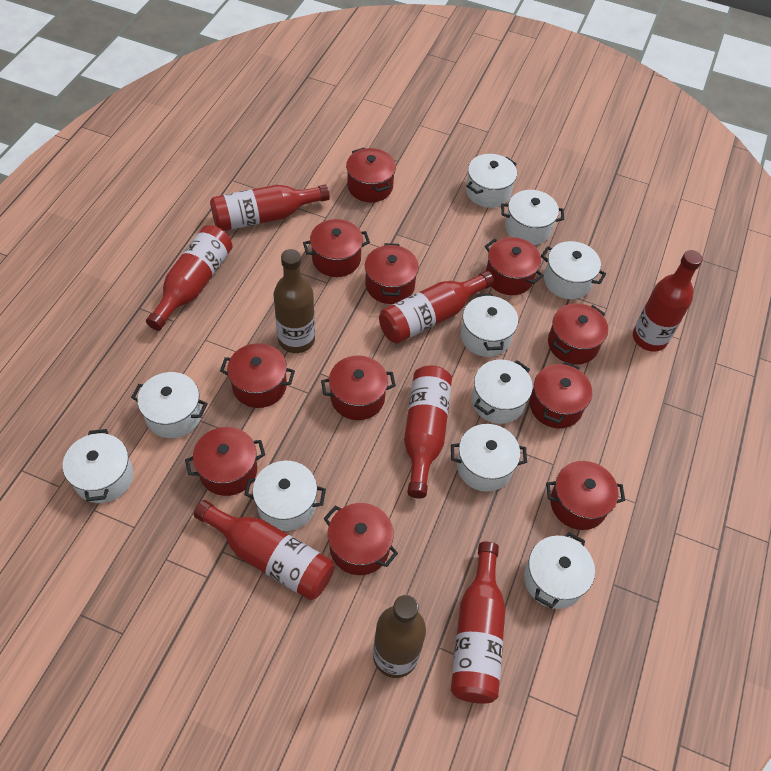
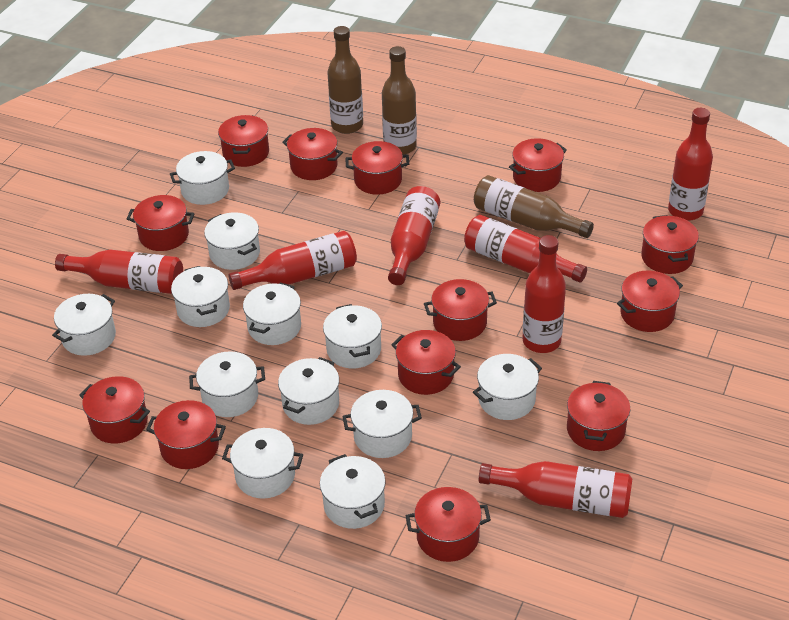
brown bottle: 2 -> 3
red pot: 11 -> 13
white pot: 10 -> 12

